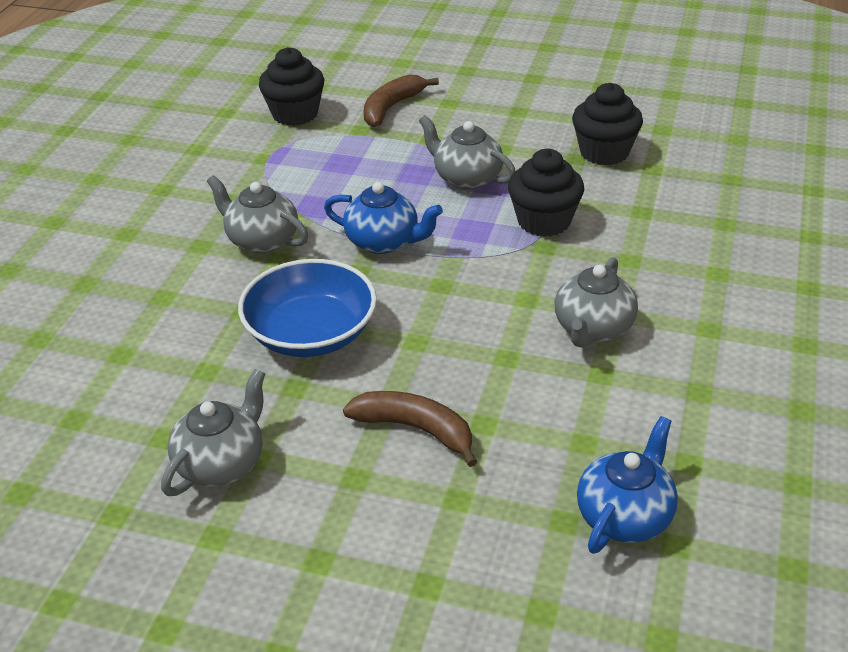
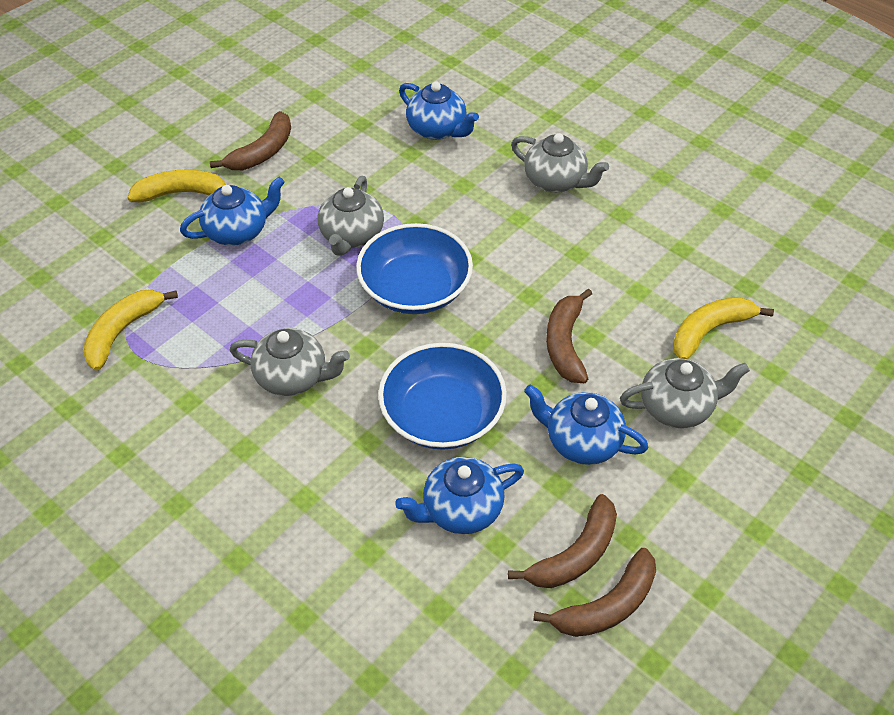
black cupcake: 3 -> 0
blue bowl: 1 -> 2
blue teapot: 2 -> 4
brown banana: 2 -> 4
yellow banana: 0 -> 3

